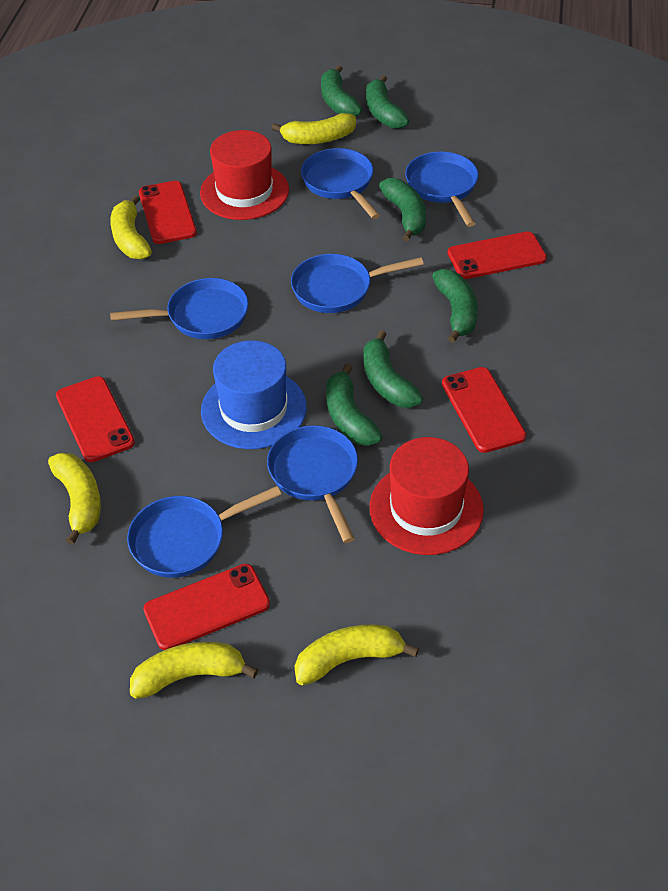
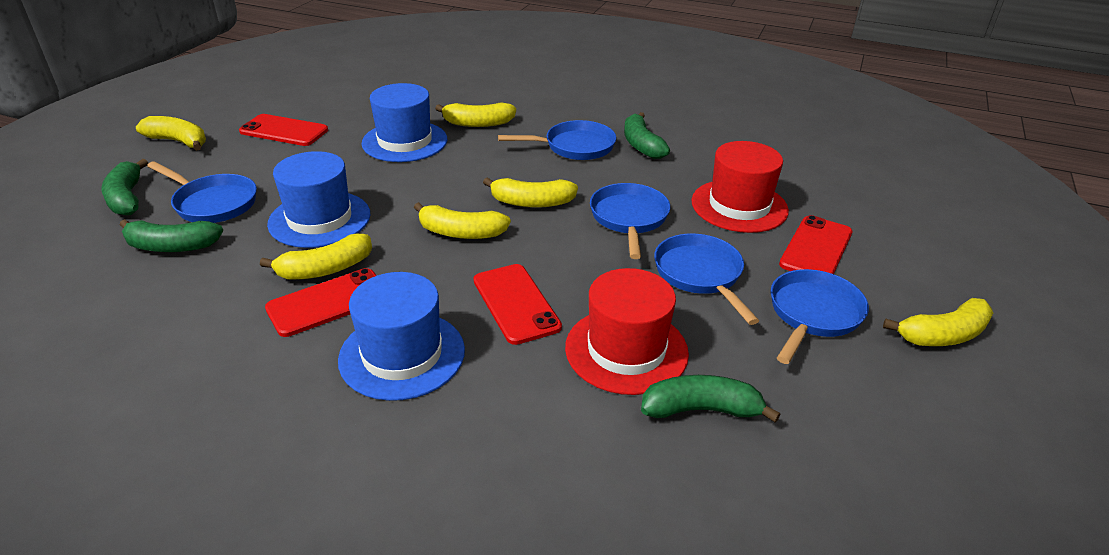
blue hat: 1 -> 3
blue pan: 6 -> 5
green banana: 6 -> 4
red phone: 5 -> 4
yellow banana: 5 -> 6

